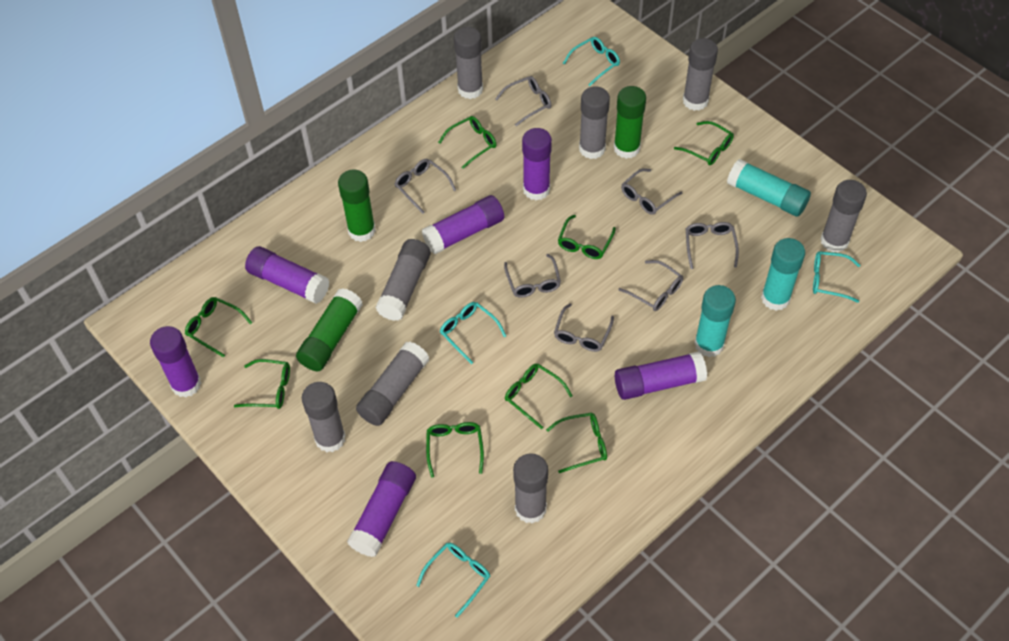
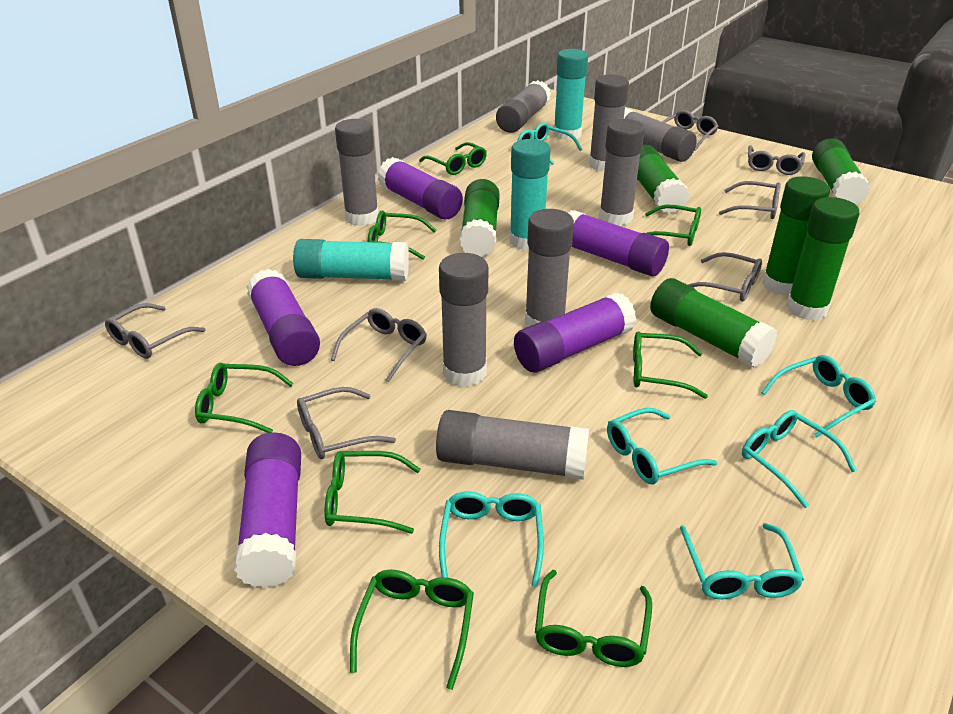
green glue stick: 3 -> 6
purple glue stick: 6 -> 5
turquoise glasses: 4 -> 6

